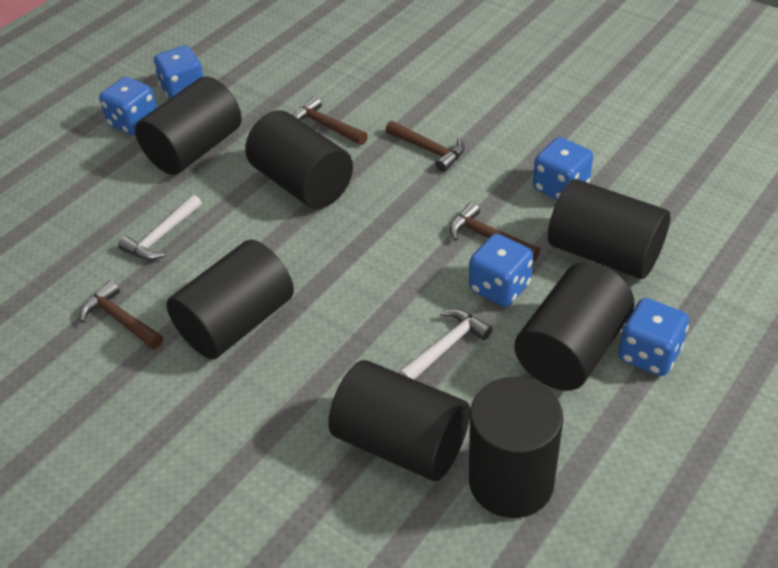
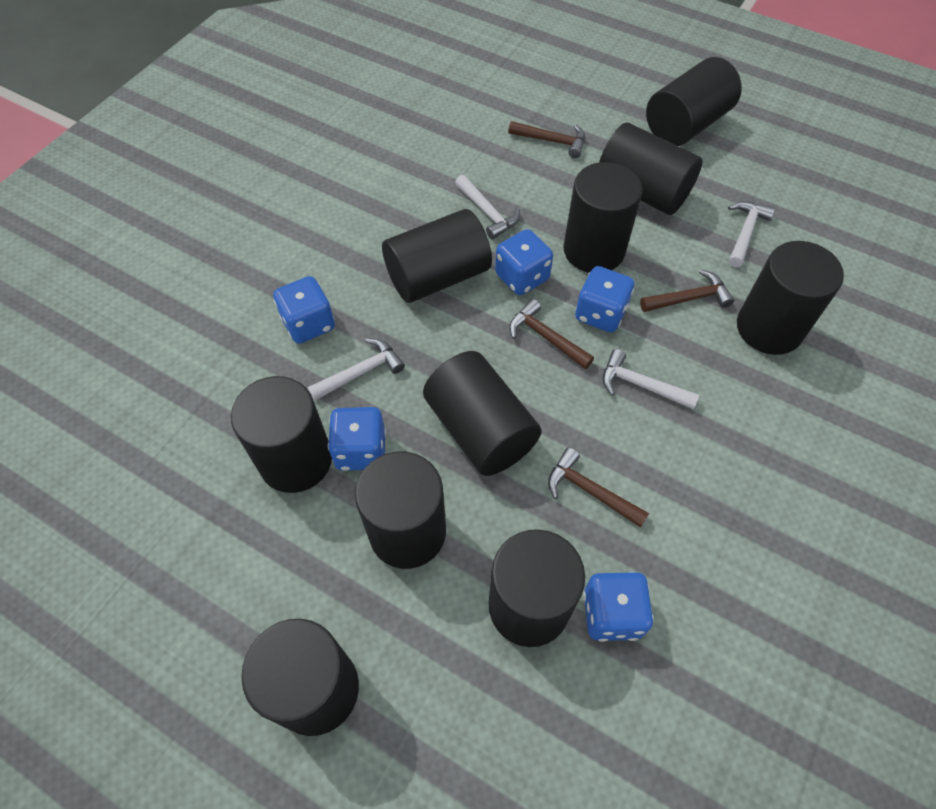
black cylinder: 7 -> 10
white hammer: 2 -> 4

